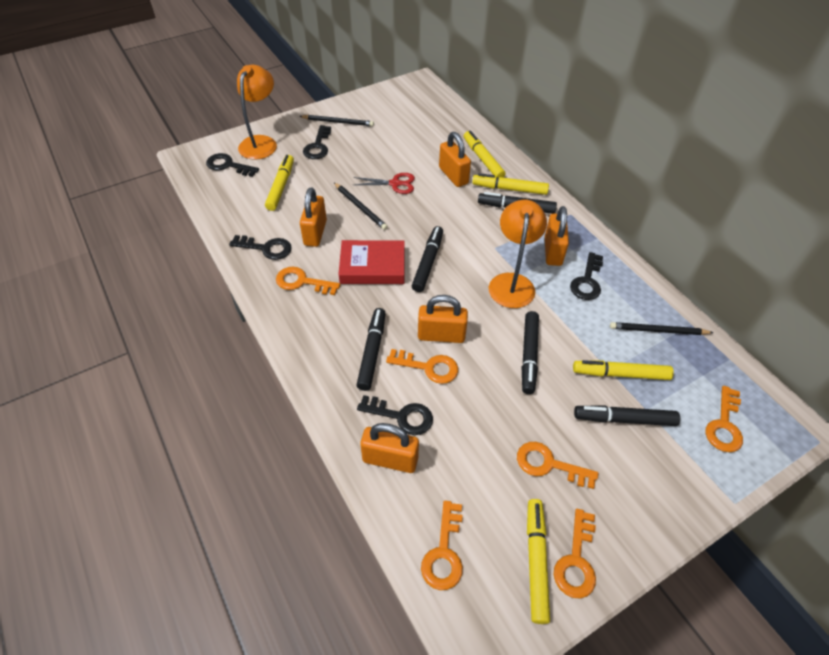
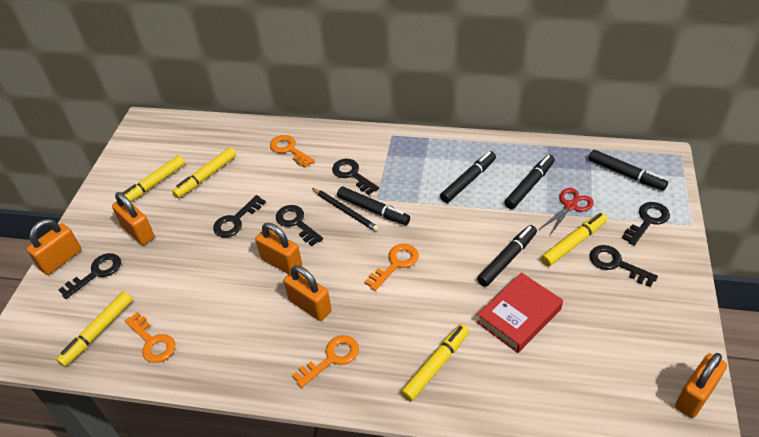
black key: 5 -> 6
black pencil: 3 -> 1
orange key: 6 -> 4
orange lamp: 2 -> 0

